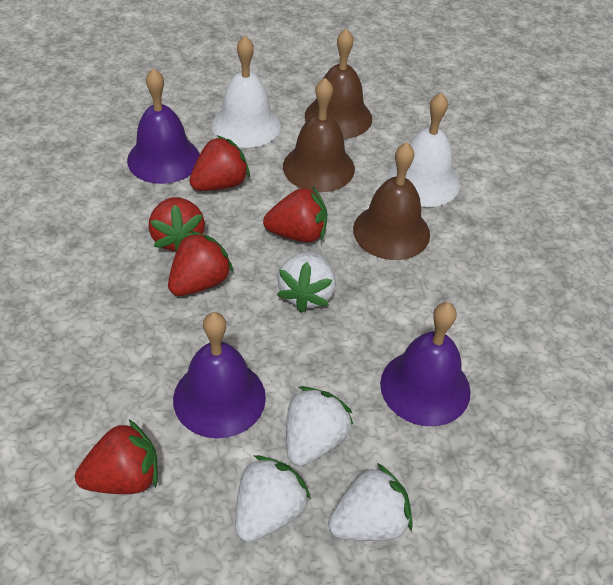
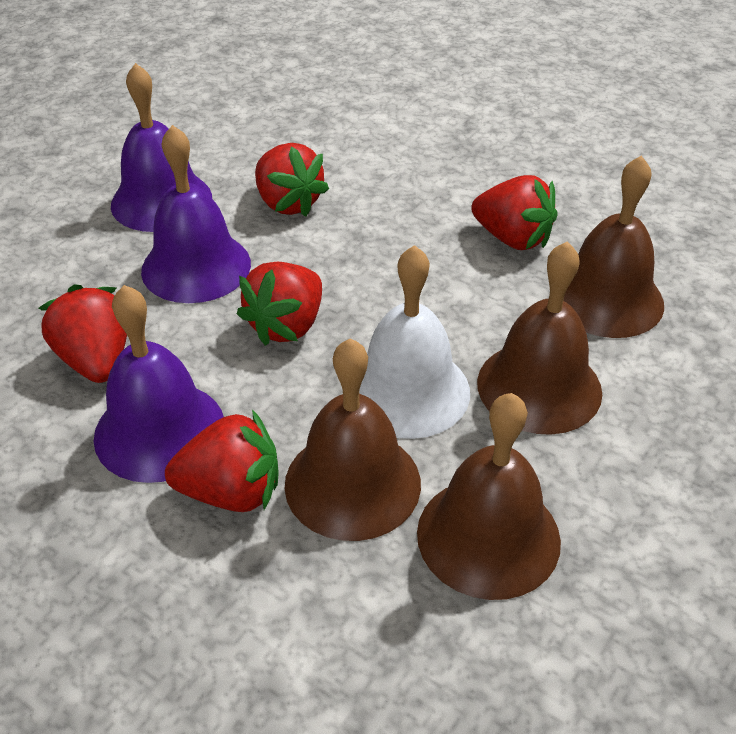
brown bell: 3 -> 4
white bell: 2 -> 1
white strawberry: 4 -> 0

